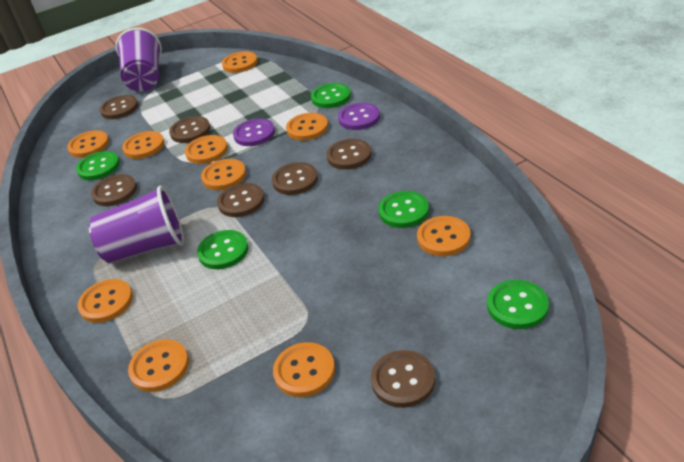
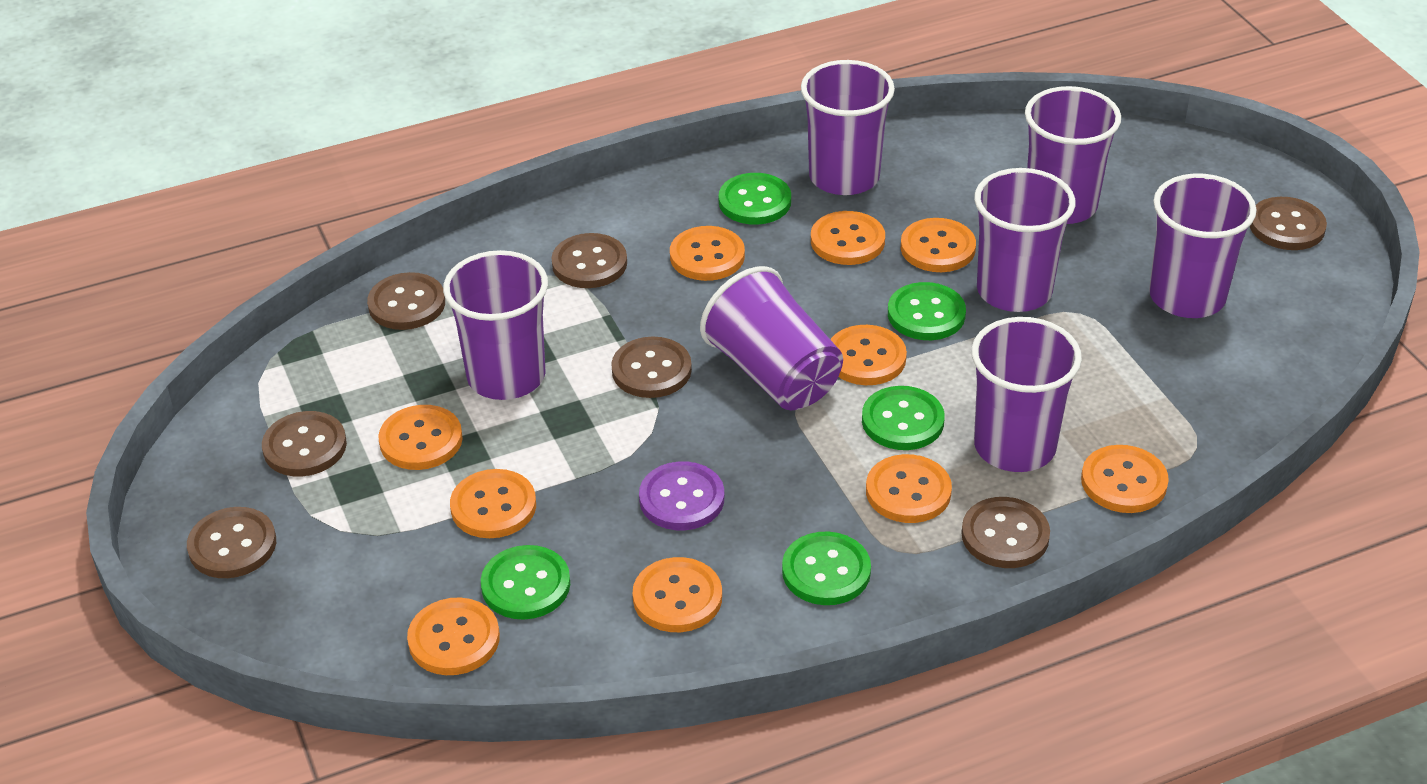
purple button: 2 -> 1
purple cup: 2 -> 7

